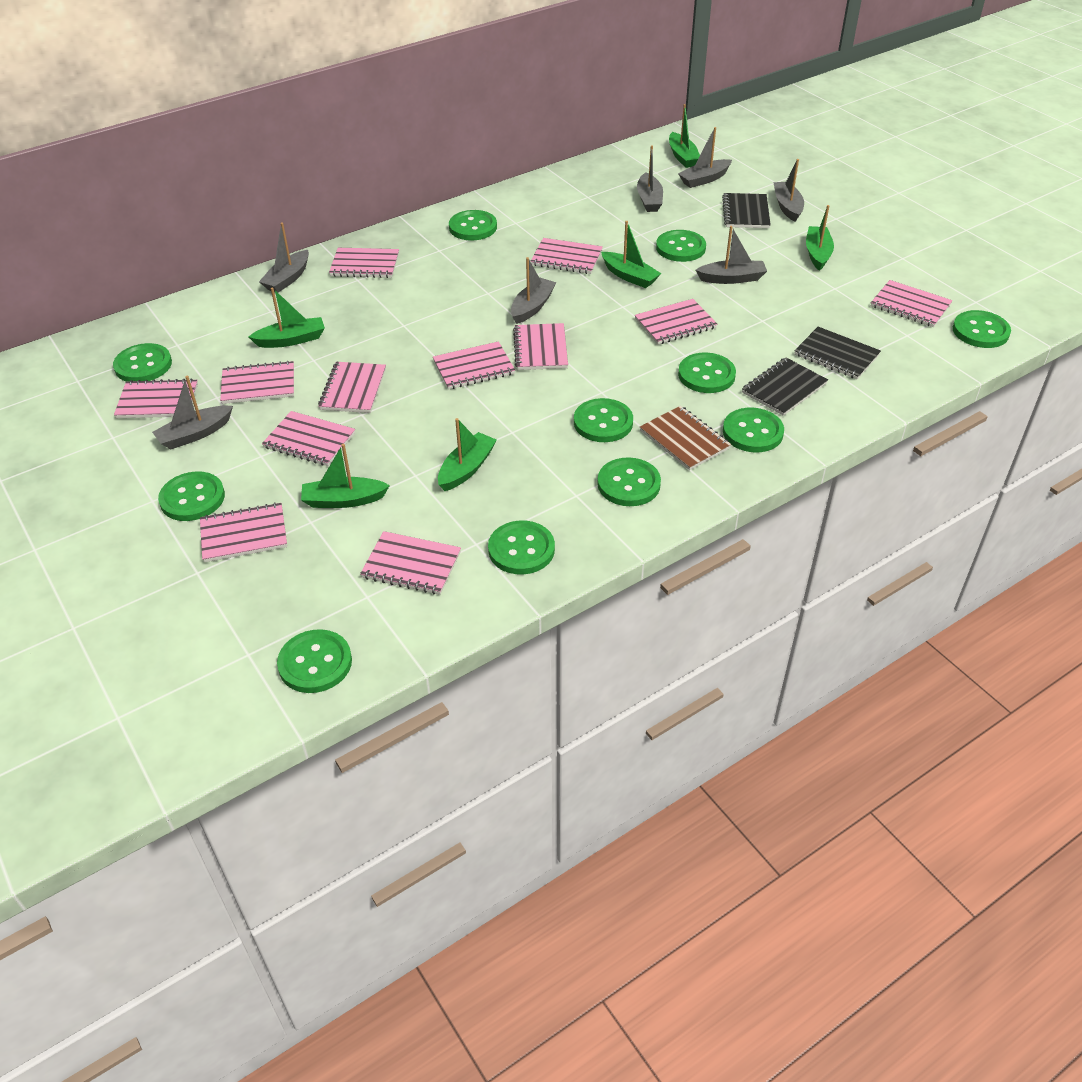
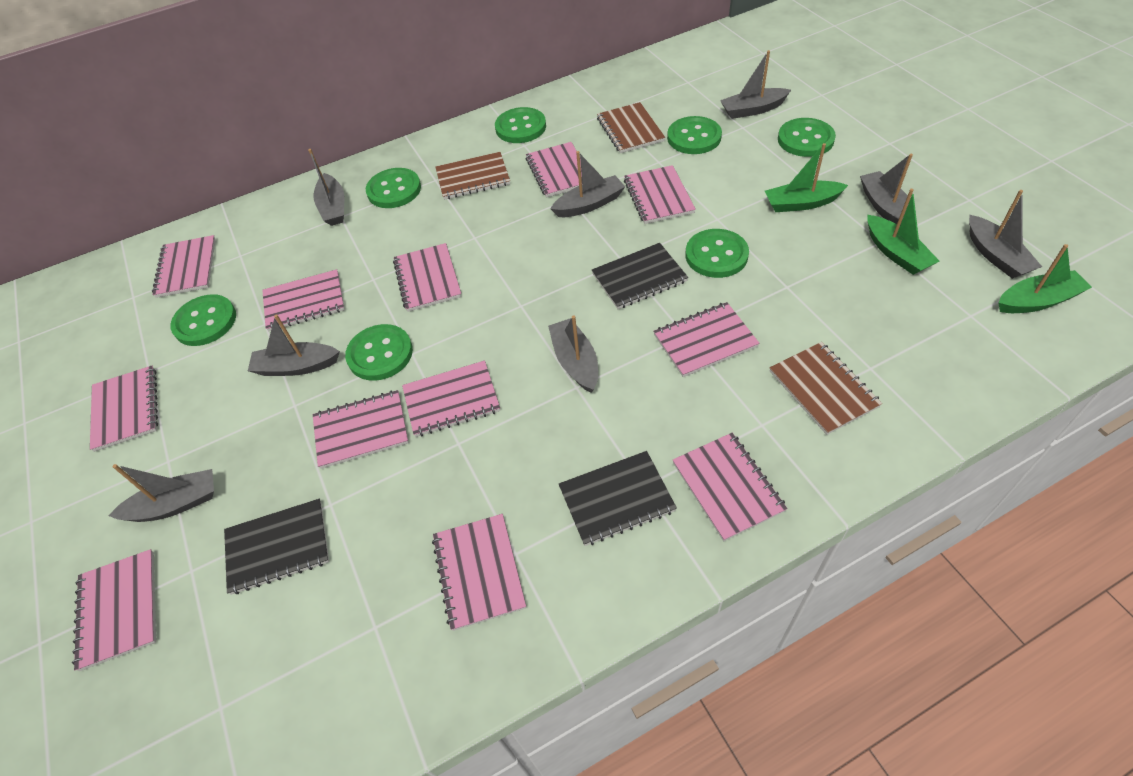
brown notebook: 1 -> 3
green boat: 6 -> 3
green button: 11 -> 7
grey boat: 7 -> 8

